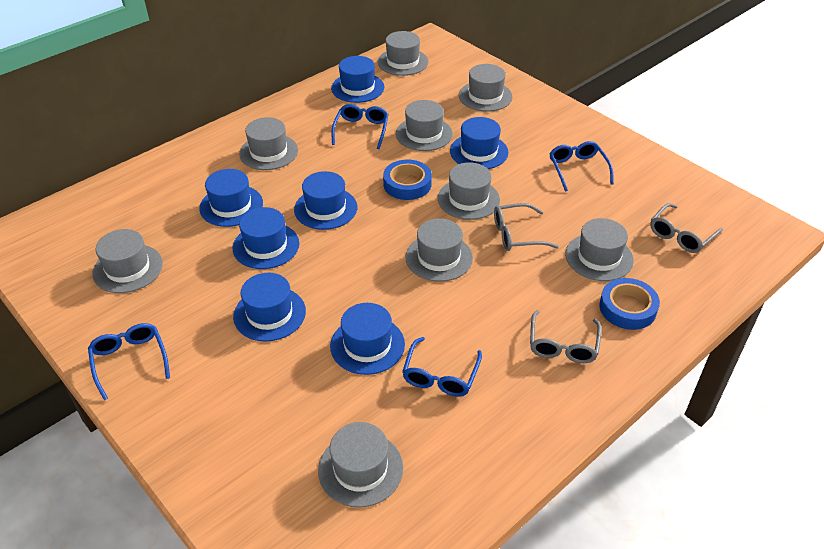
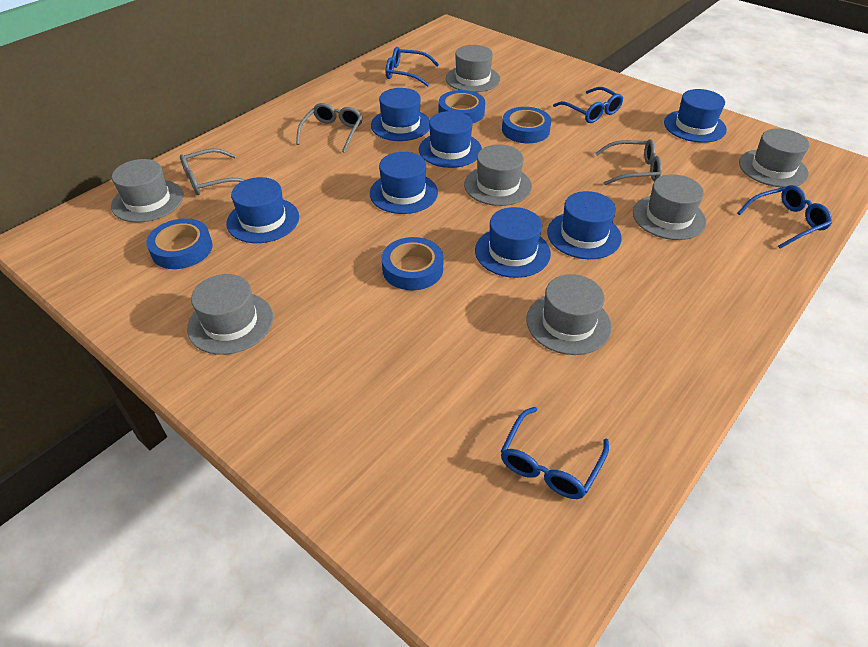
blue tape: 2 -> 4
grey hat: 9 -> 7

